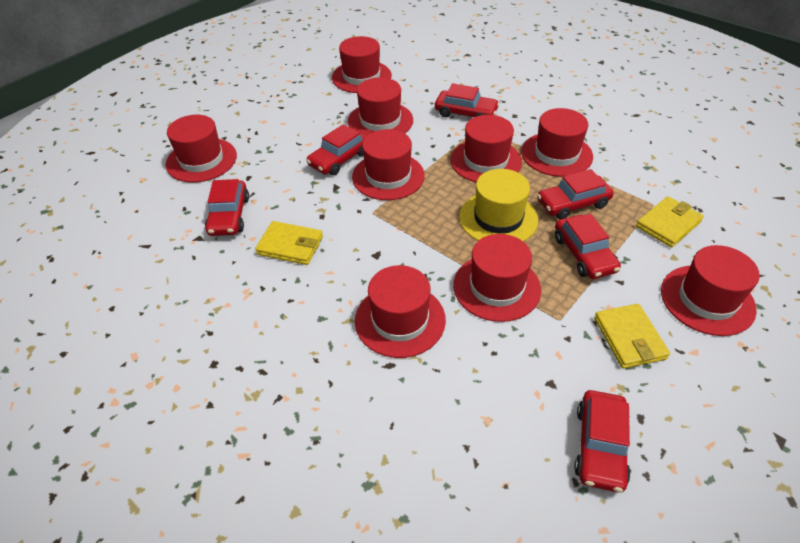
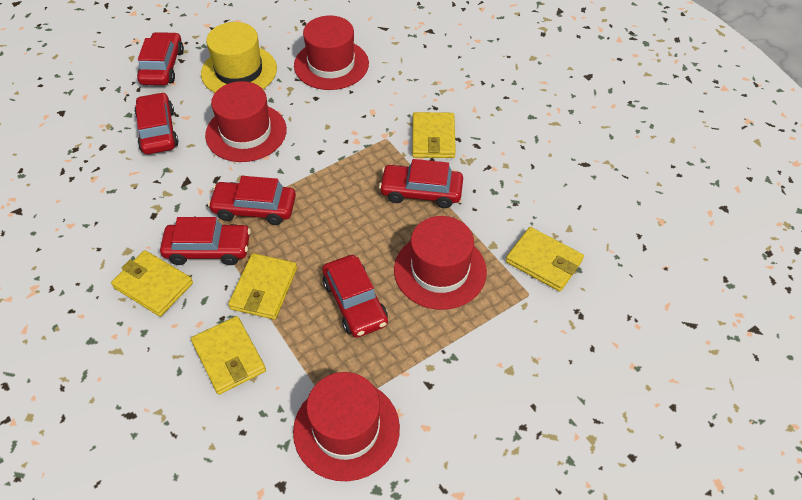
red hat: 9 -> 4
yellow wallet: 3 -> 5

